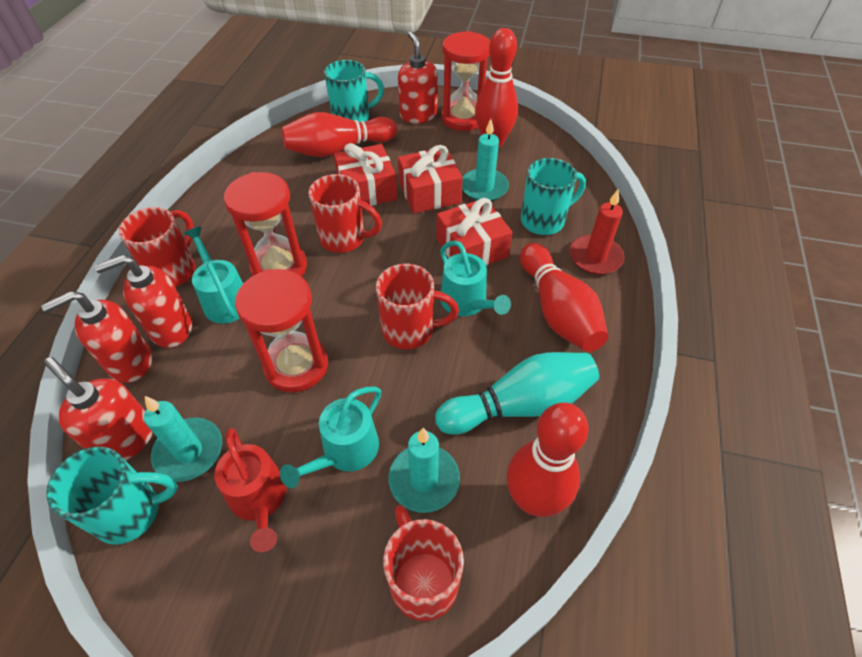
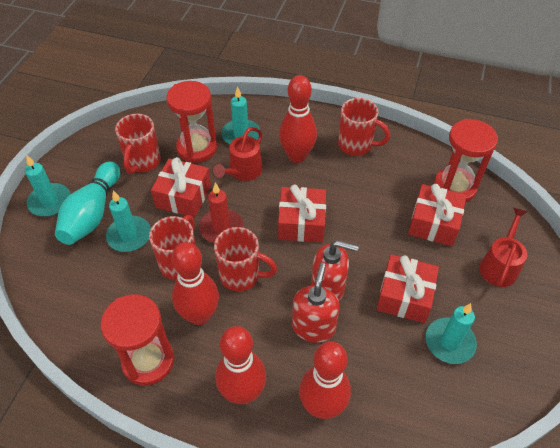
red gift: 3 -> 4
red soap dispenser: 4 -> 2
red watering can: 1 -> 2
turquoise candle: 3 -> 4
turquoise mug: 3 -> 0
turquoise watering can: 3 -> 0

